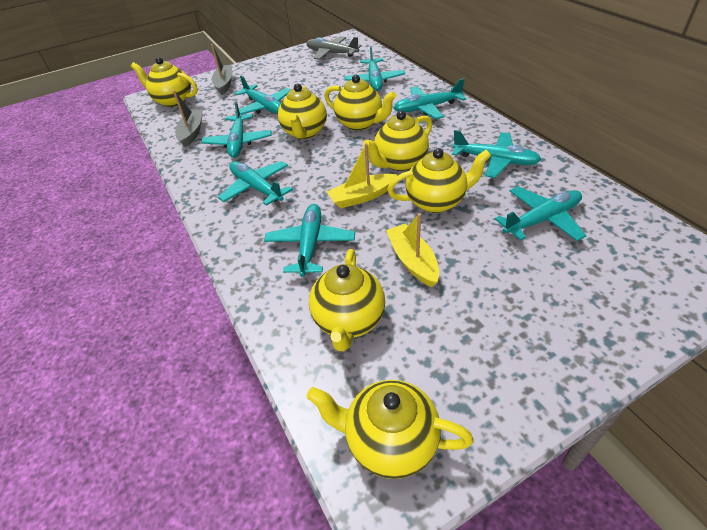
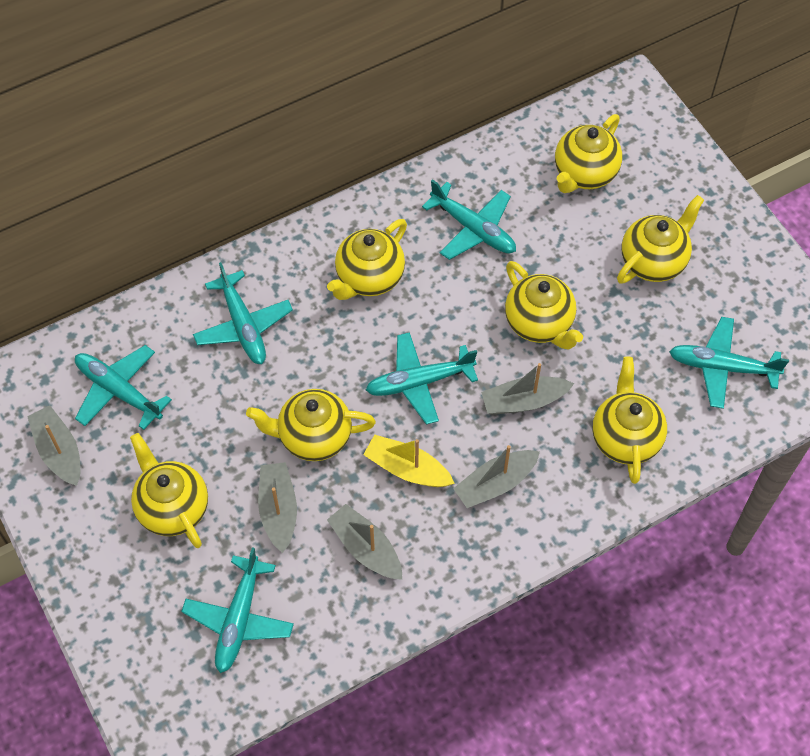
grey boat: 2 -> 5
grey plane: 1 -> 0
turquoise plane: 8 -> 6
yellow boat: 2 -> 1

